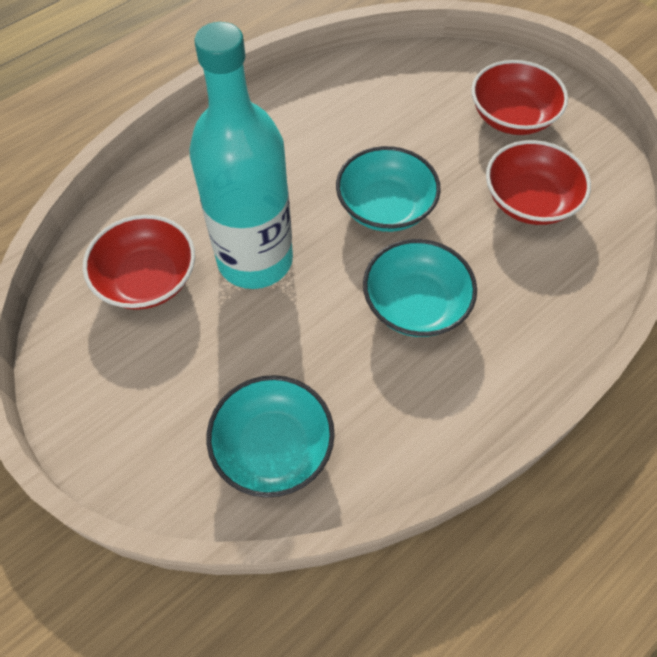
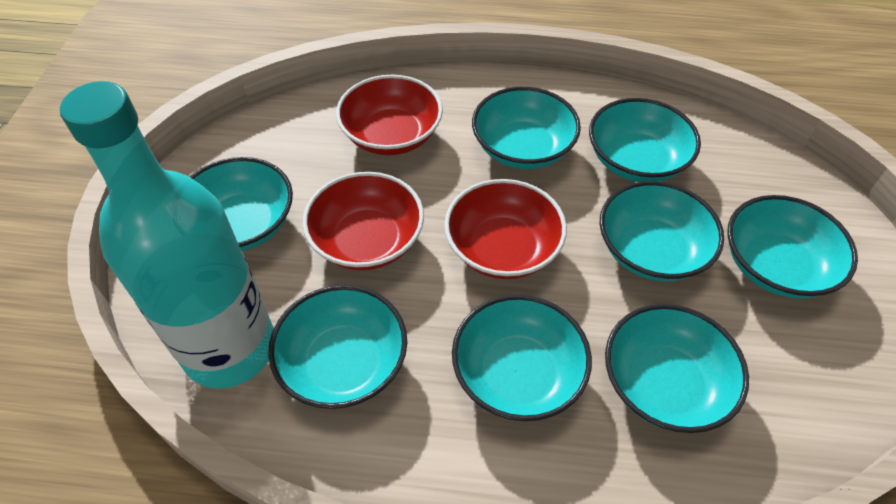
turquoise bowl: 3 -> 8

